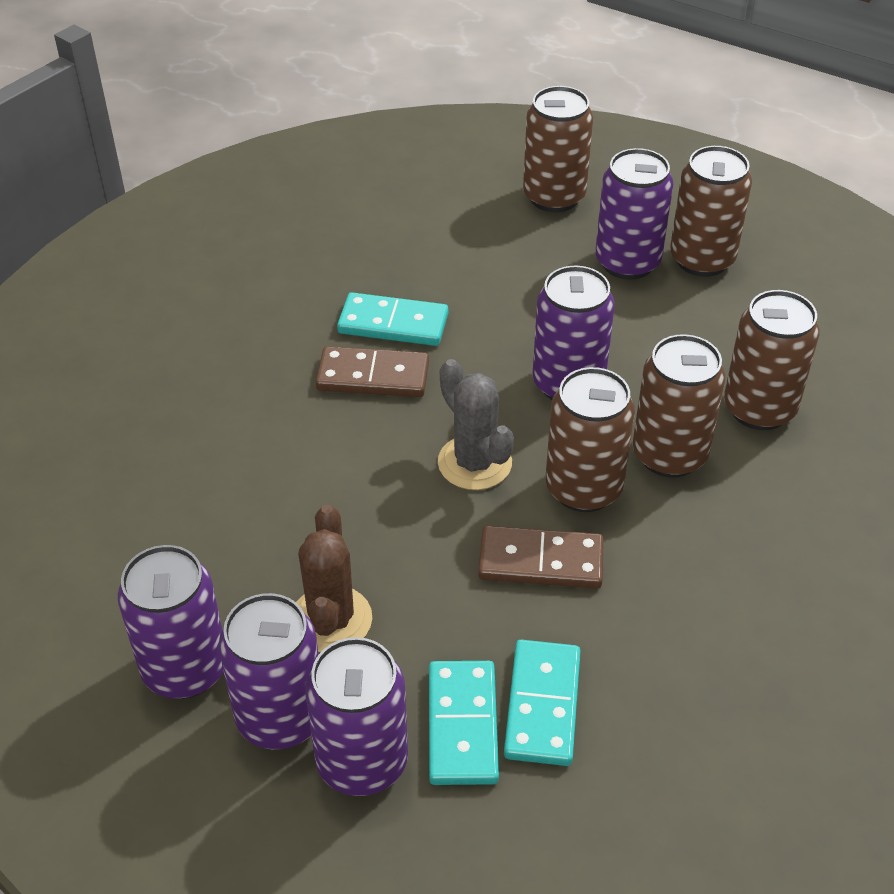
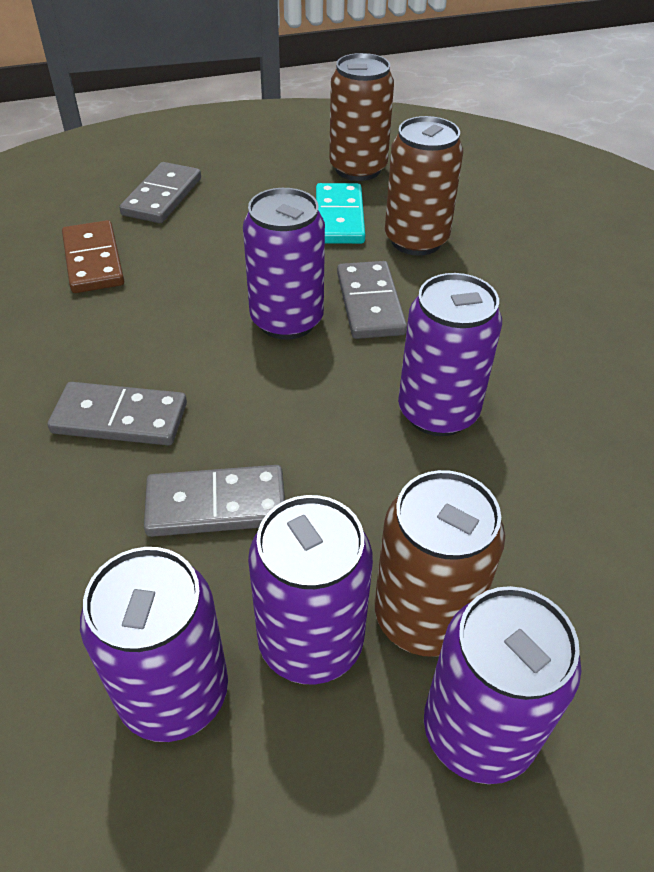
brown cactus: 1 -> 0
brown can: 5 -> 3
brown domino: 2 -> 1
grey cactus: 1 -> 0
grey domino: 0 -> 4
turquoise domino: 3 -> 1

